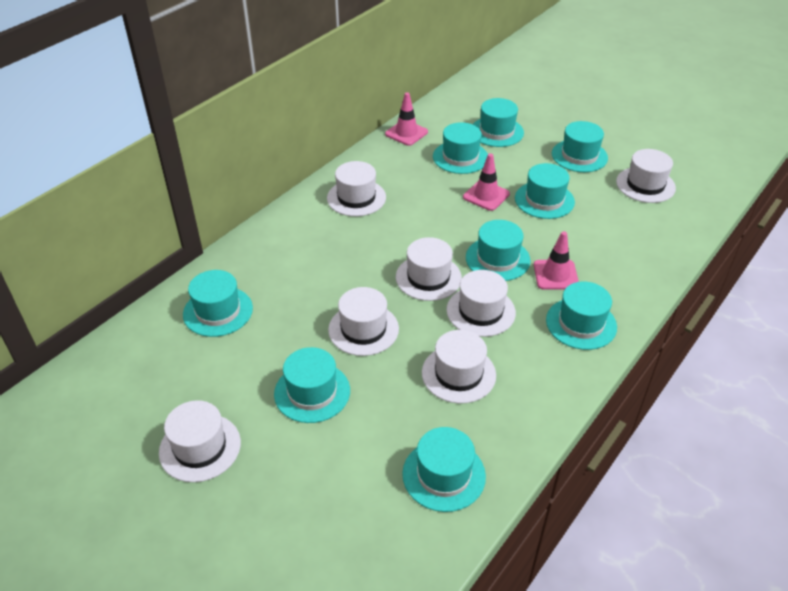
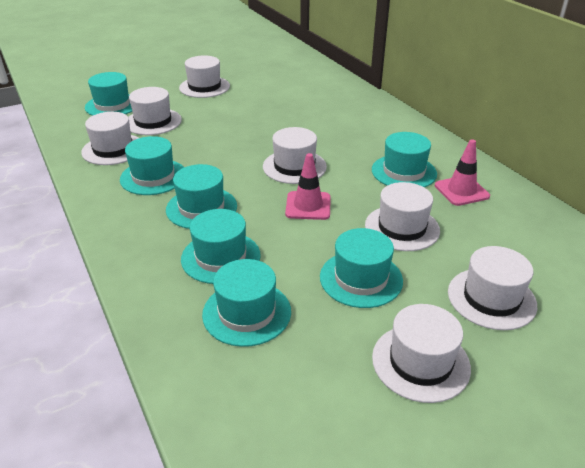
pink traffic cone: 3 -> 2
turquoise hat: 9 -> 7

